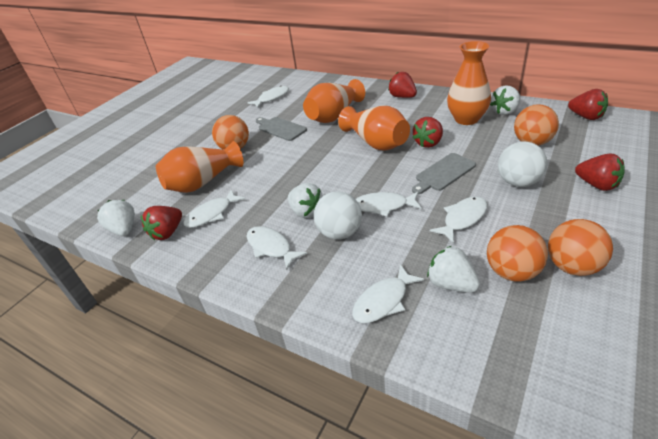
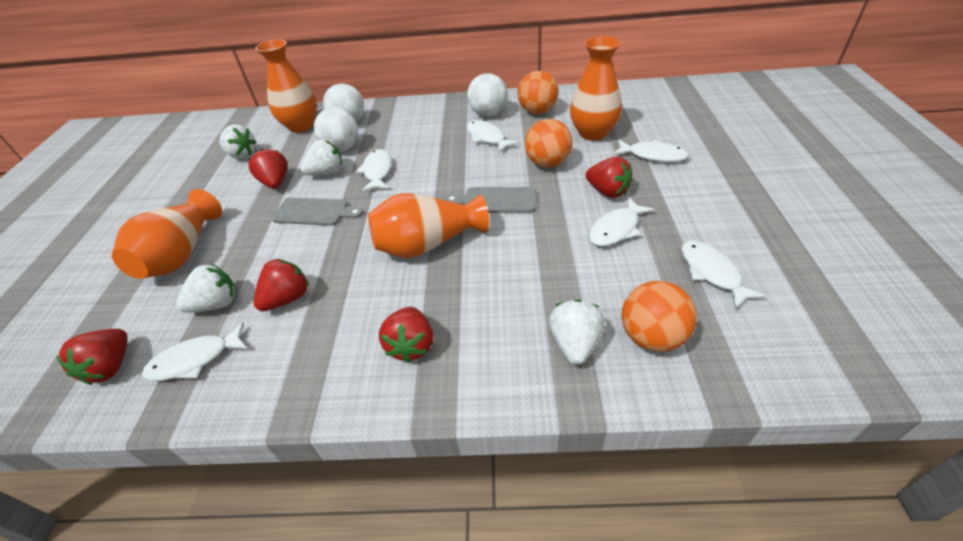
orange ball: 4 -> 3
white ball: 2 -> 3

